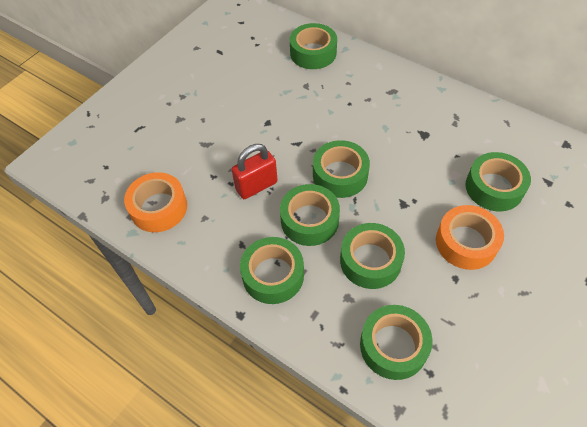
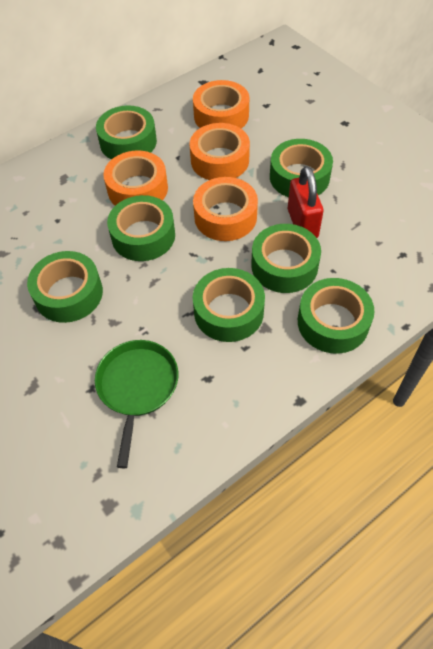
green pan: 0 -> 1
orange tape: 2 -> 4

